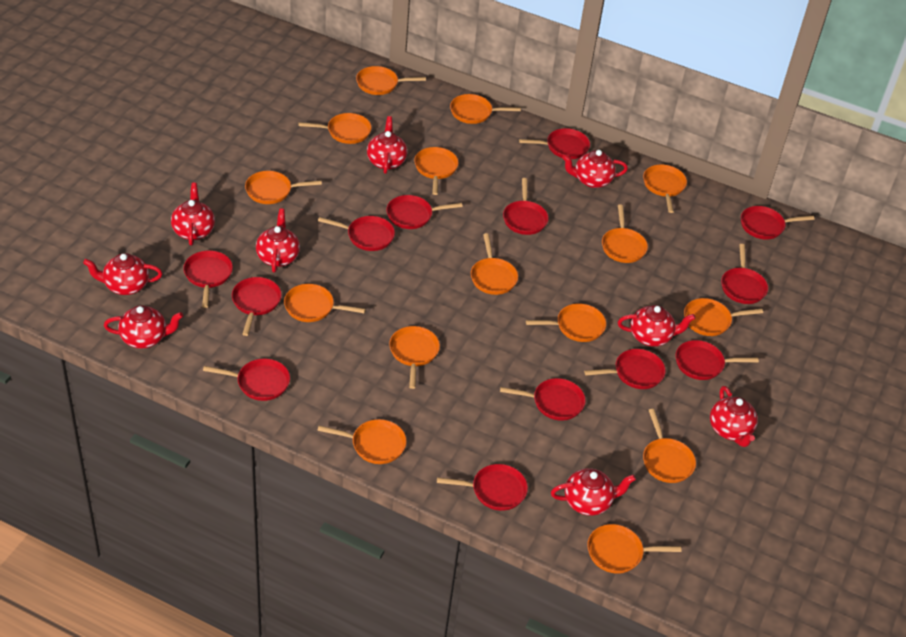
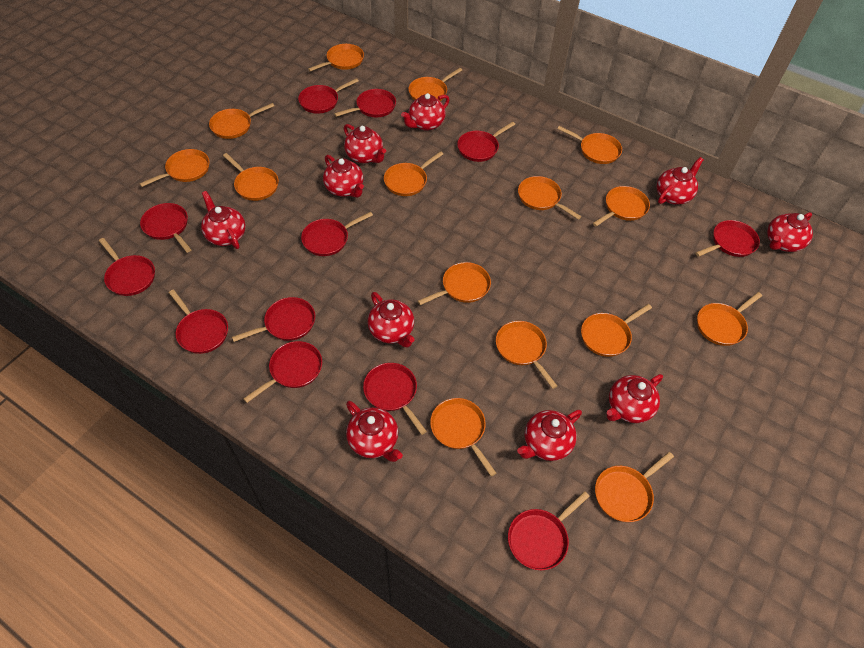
red pan: 13 -> 12
red teapot: 9 -> 10

